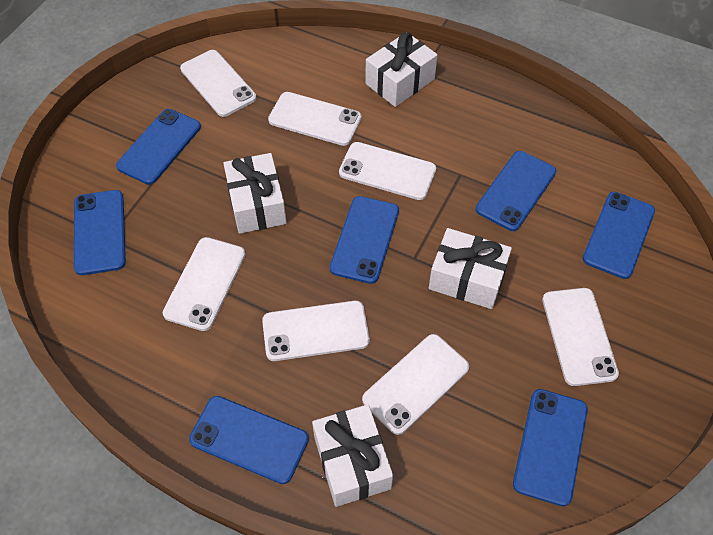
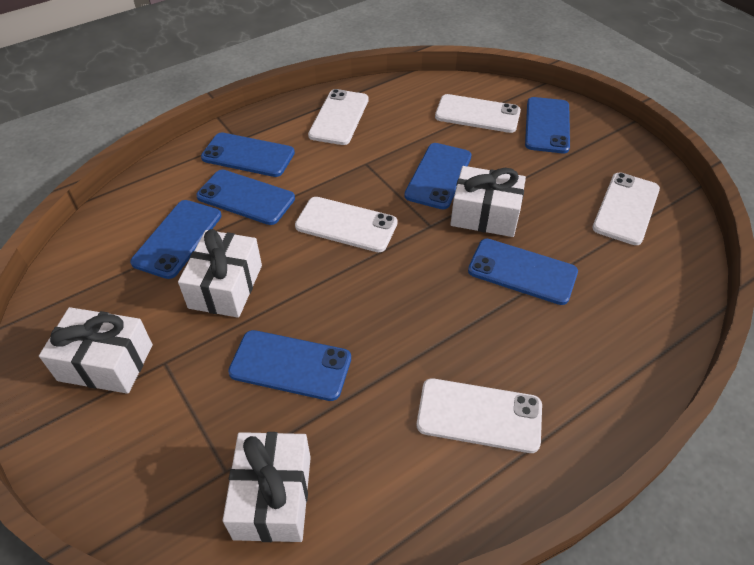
white phone: 7 -> 5

